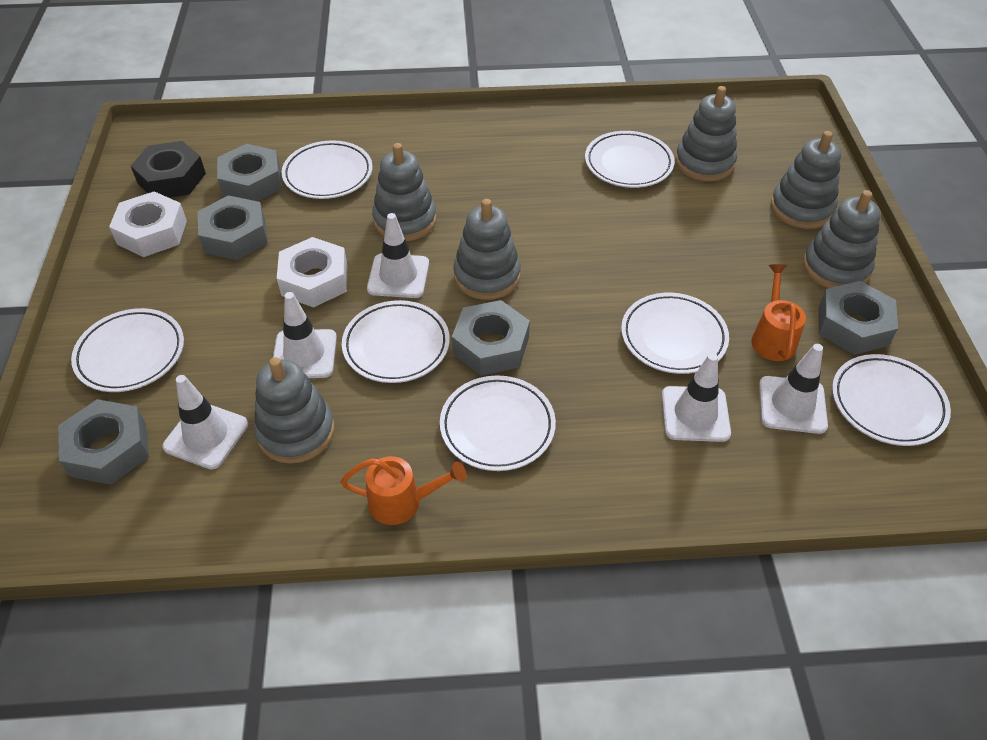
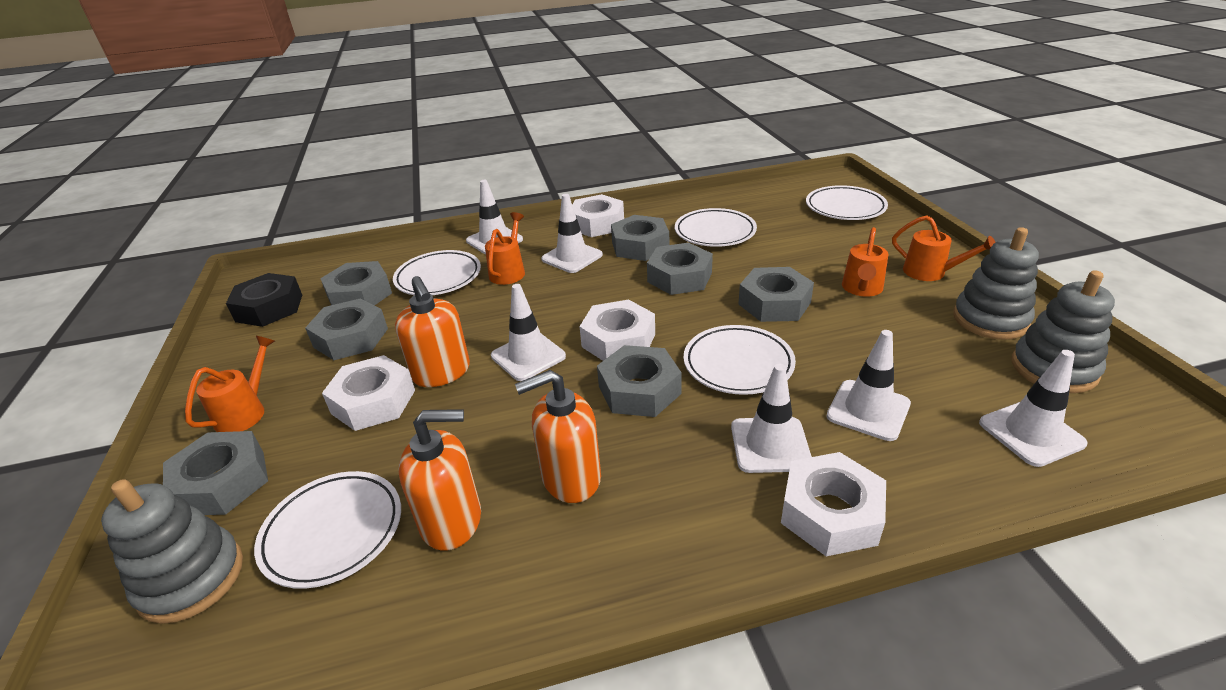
grey nut: 5 -> 7
grey stacking toy: 6 -> 3
orange soap dispenser: 0 -> 3
orange watering can: 2 -> 4
white nut: 2 -> 4
white plate: 7 -> 5
white traffic cone: 5 -> 6

